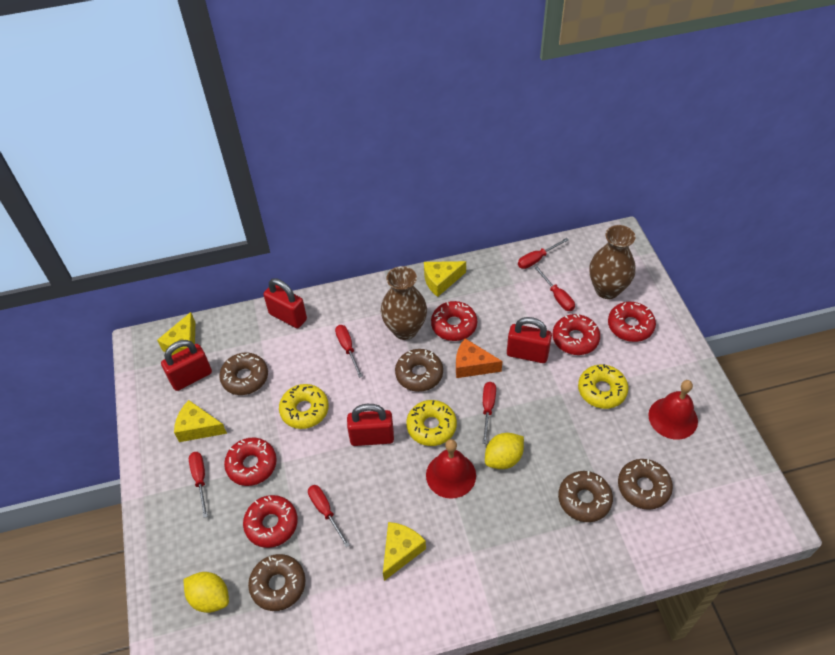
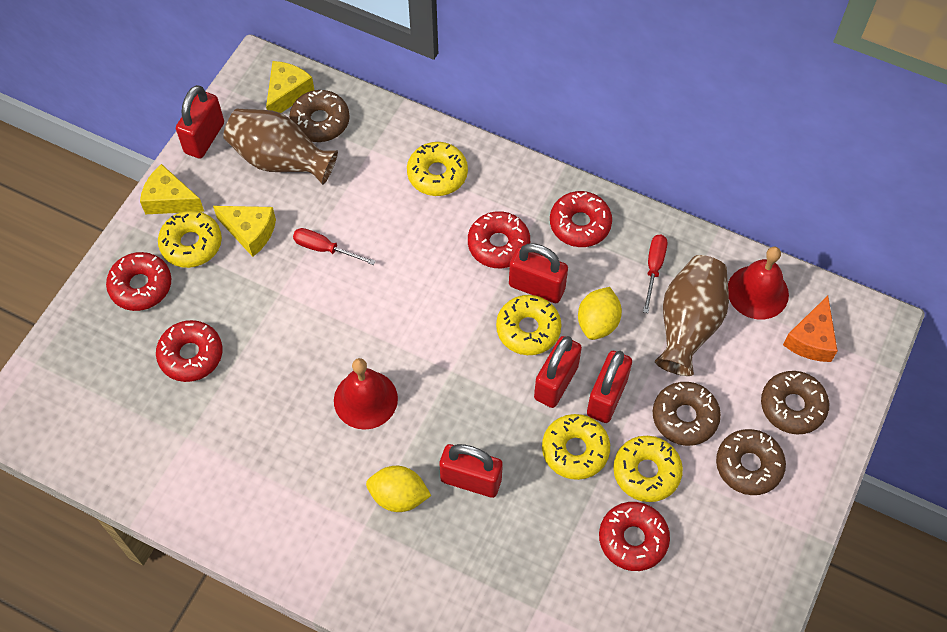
brown donut: 5 -> 4
red padlock: 4 -> 5
red screwdriver: 6 -> 2
yellow cheese: 4 -> 3
yellow donut: 3 -> 5

